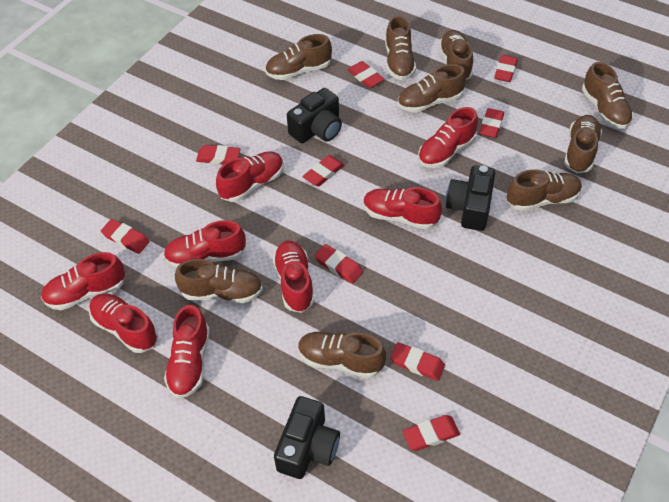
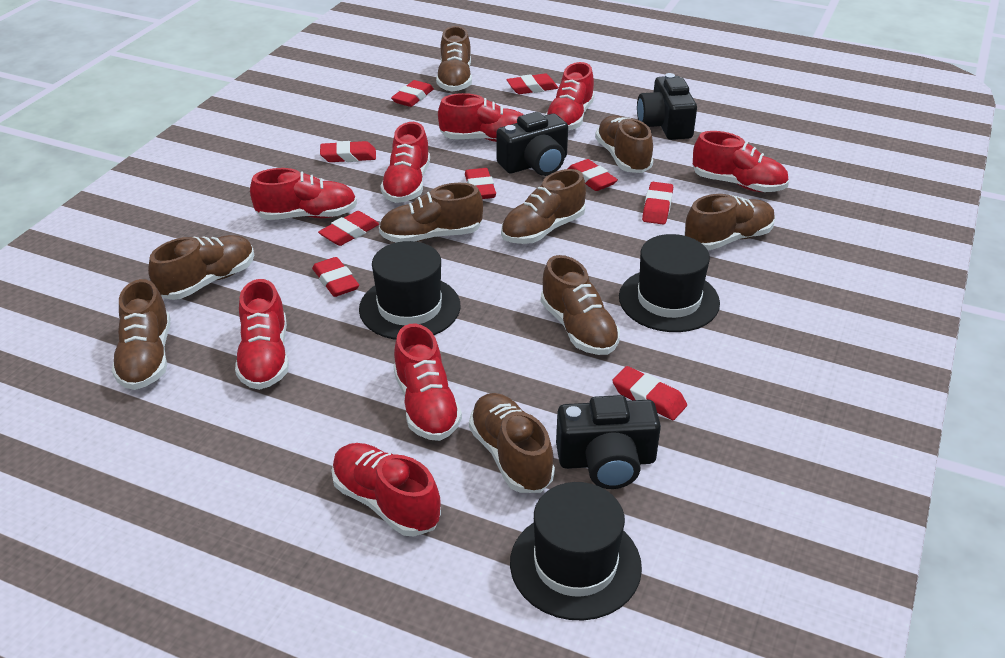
black hat: 0 -> 3

